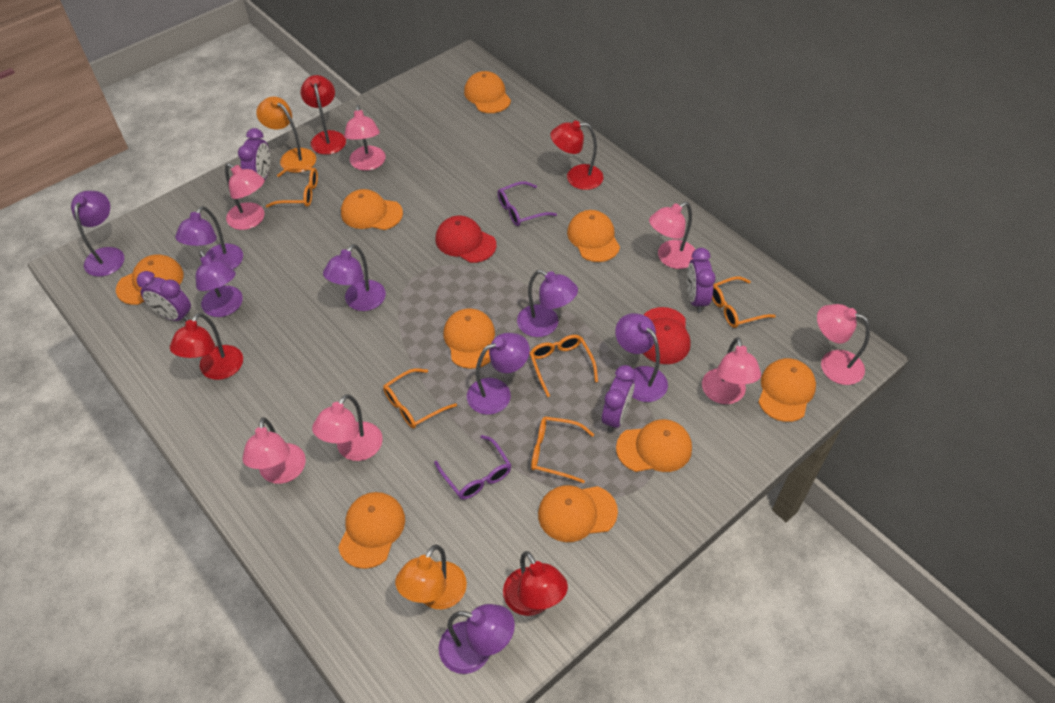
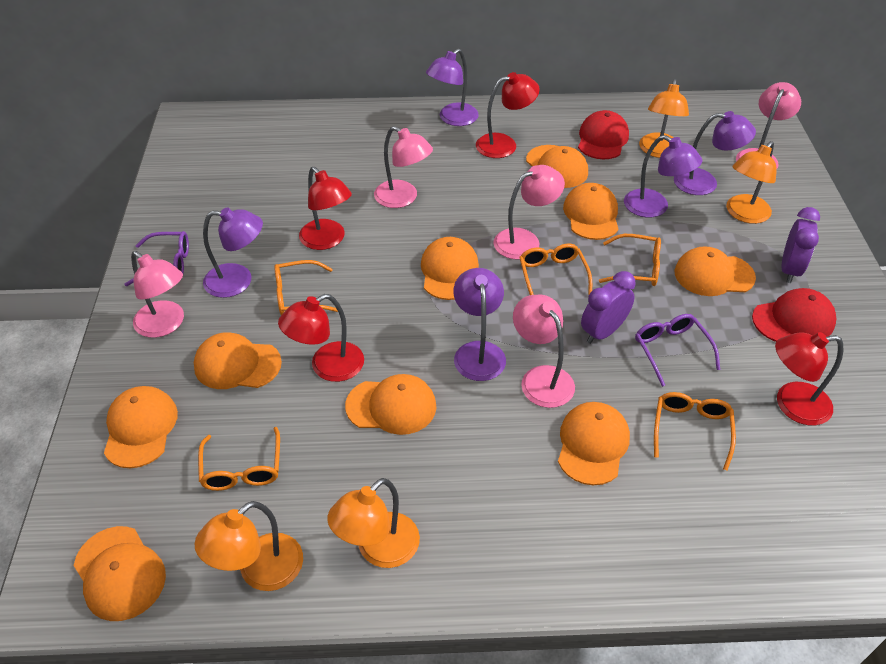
orange lamp: 2 -> 4
pink lamp: 7 -> 5
purple clock: 4 -> 2
purple lamp: 8 -> 5

